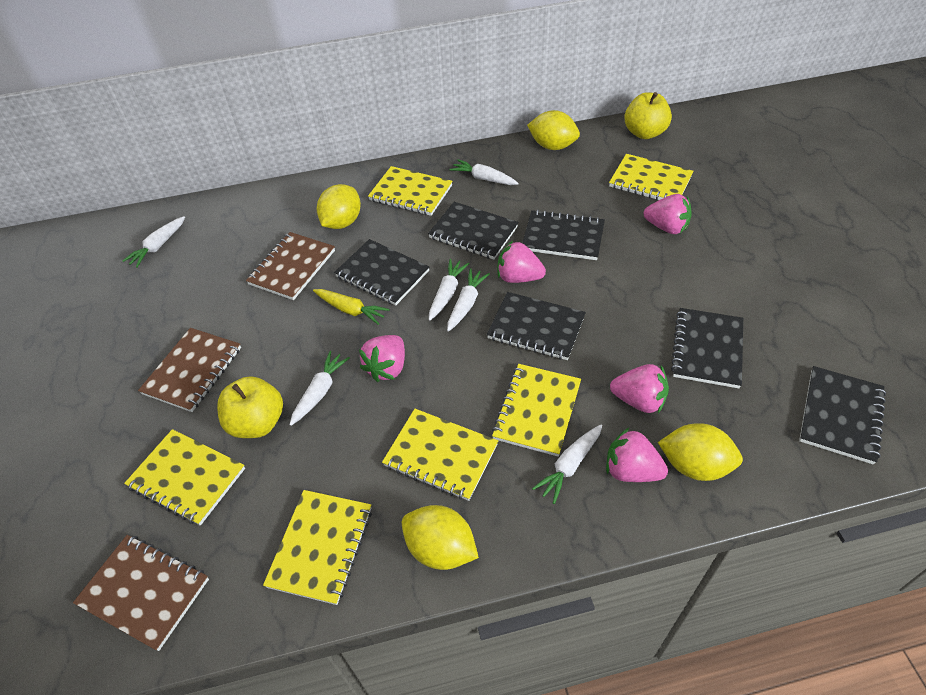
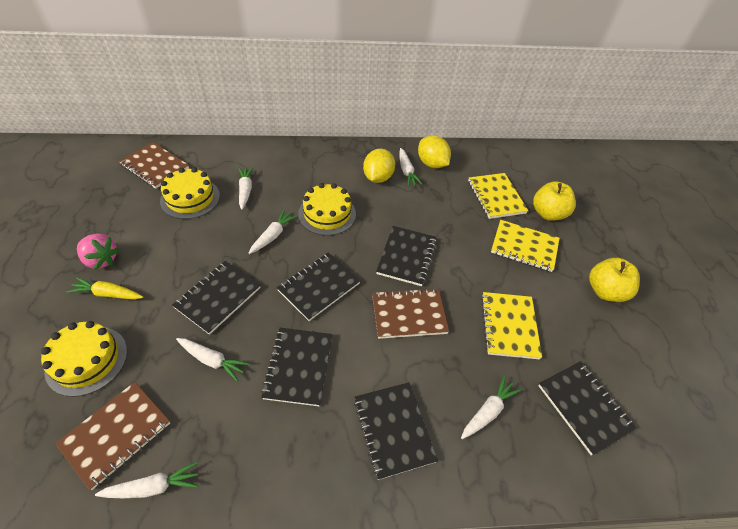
pink strawberry: 5 -> 1
yellow cake: 0 -> 3
yellow lemon: 4 -> 2
yellow notebook: 6 -> 3

